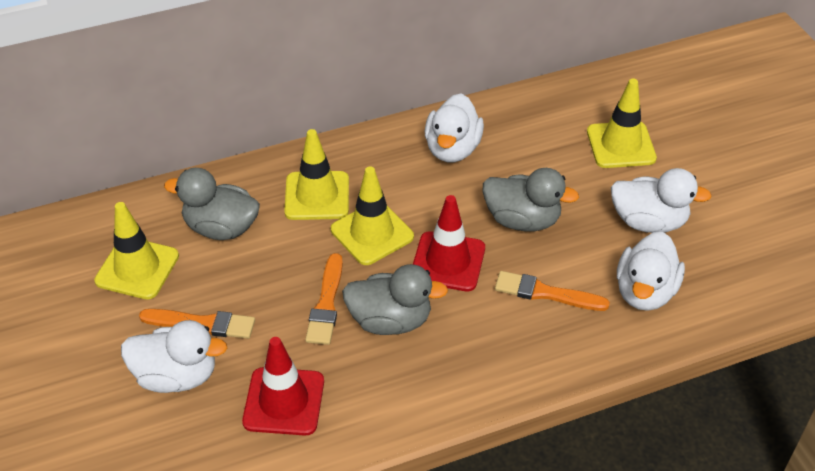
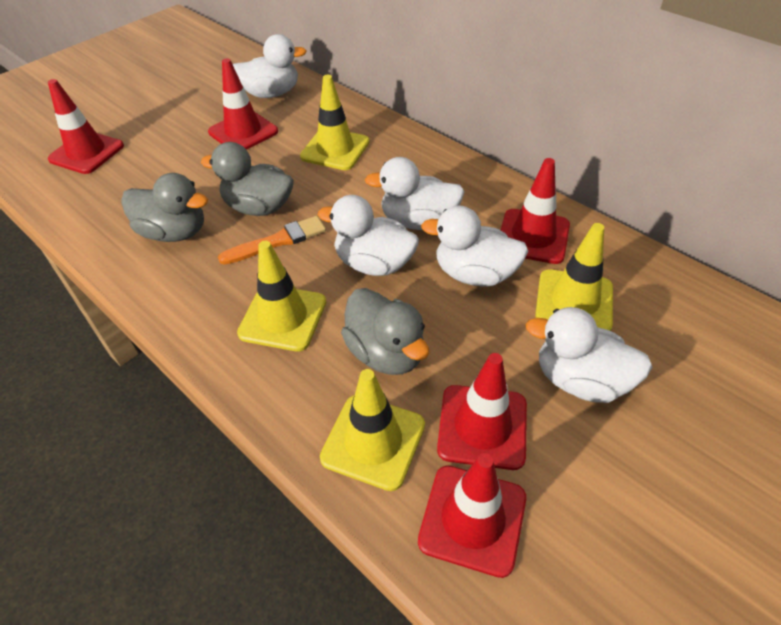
orange brush: 3 -> 1
red traffic cone: 2 -> 5
white duck: 4 -> 5

